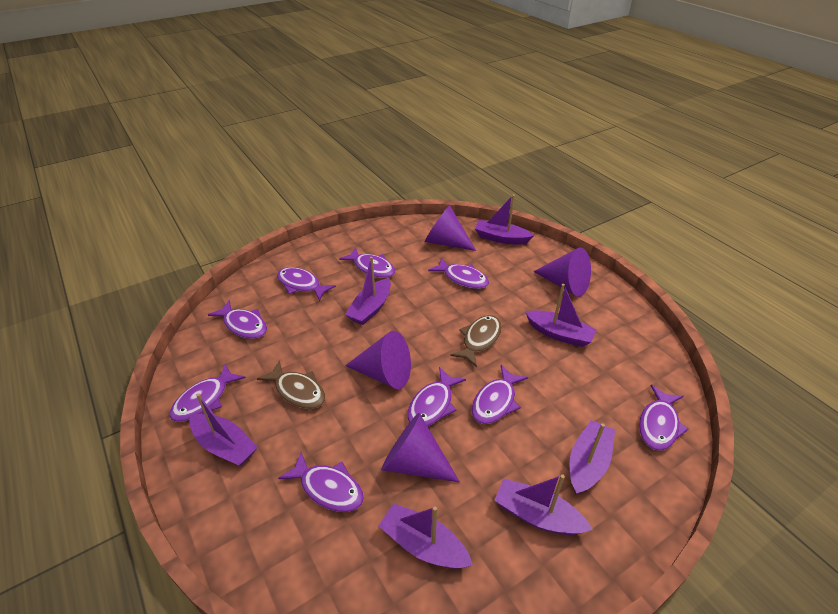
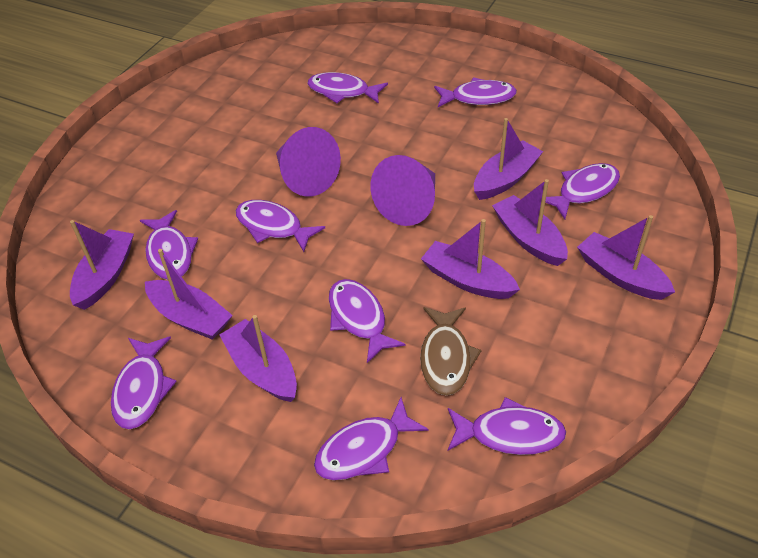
brown fish: 2 -> 1
purple cone: 4 -> 2

